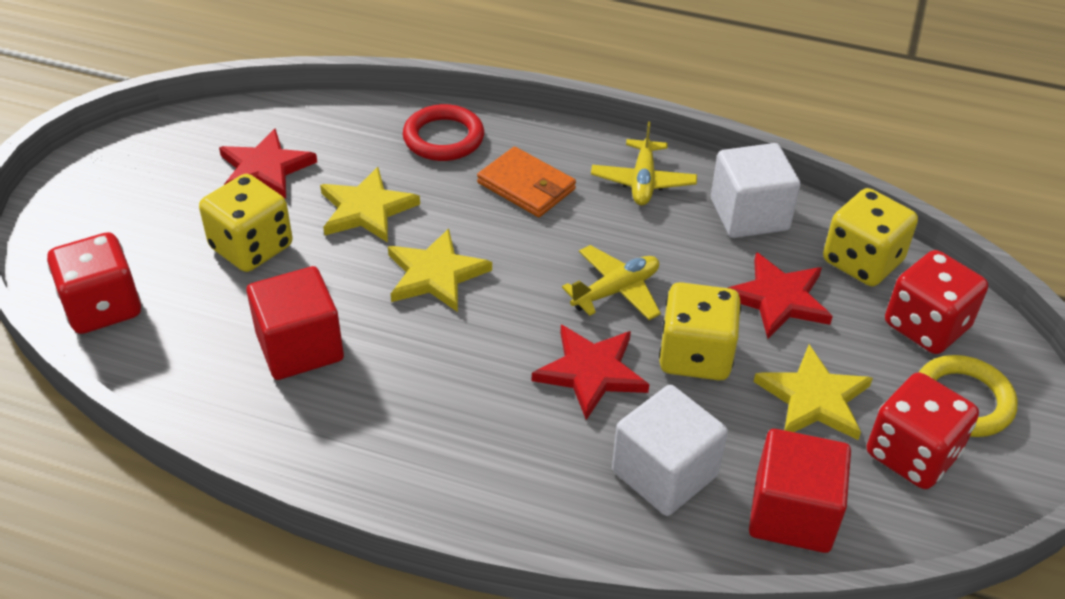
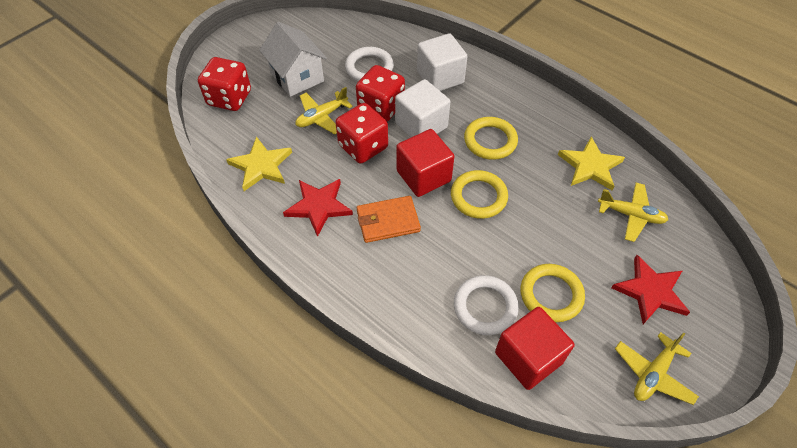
red ring: 1 -> 0
red star: 3 -> 2
white house: 0 -> 1
white ring: 0 -> 2
yellow dice: 3 -> 0
yellow plane: 2 -> 3
yellow ring: 1 -> 3
yellow star: 3 -> 2

